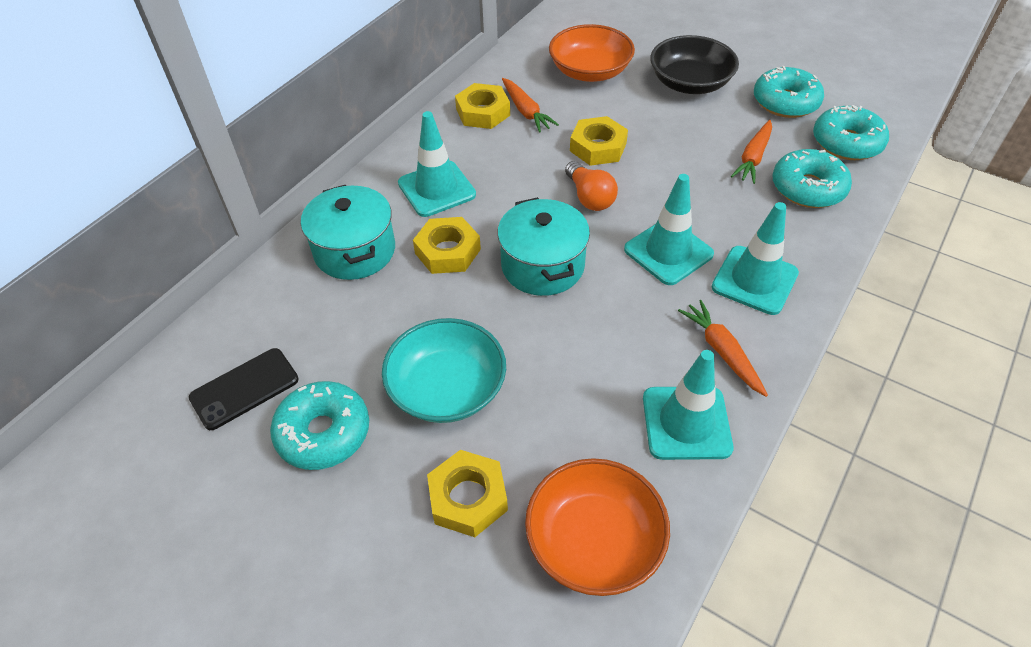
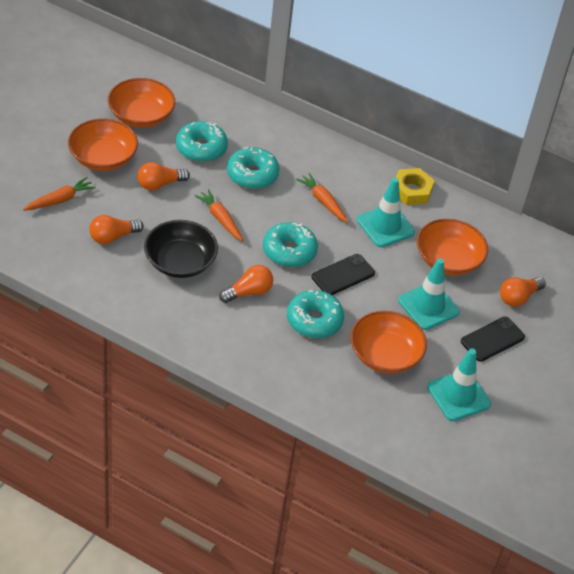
black phone: 1 -> 2
orange bowl: 2 -> 4
orange light bulb: 1 -> 4
turquoise bowl: 1 -> 0
turquoise pot: 2 -> 0
turquoise traffic cone: 4 -> 3
yellow nut: 4 -> 1

